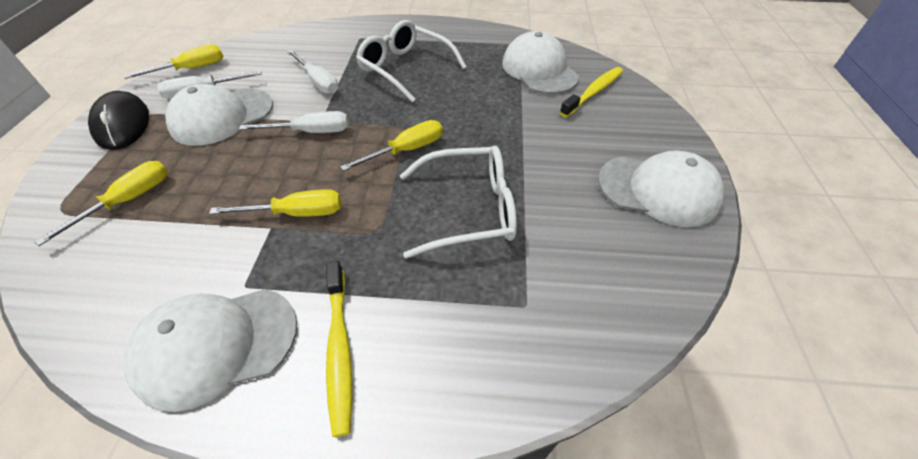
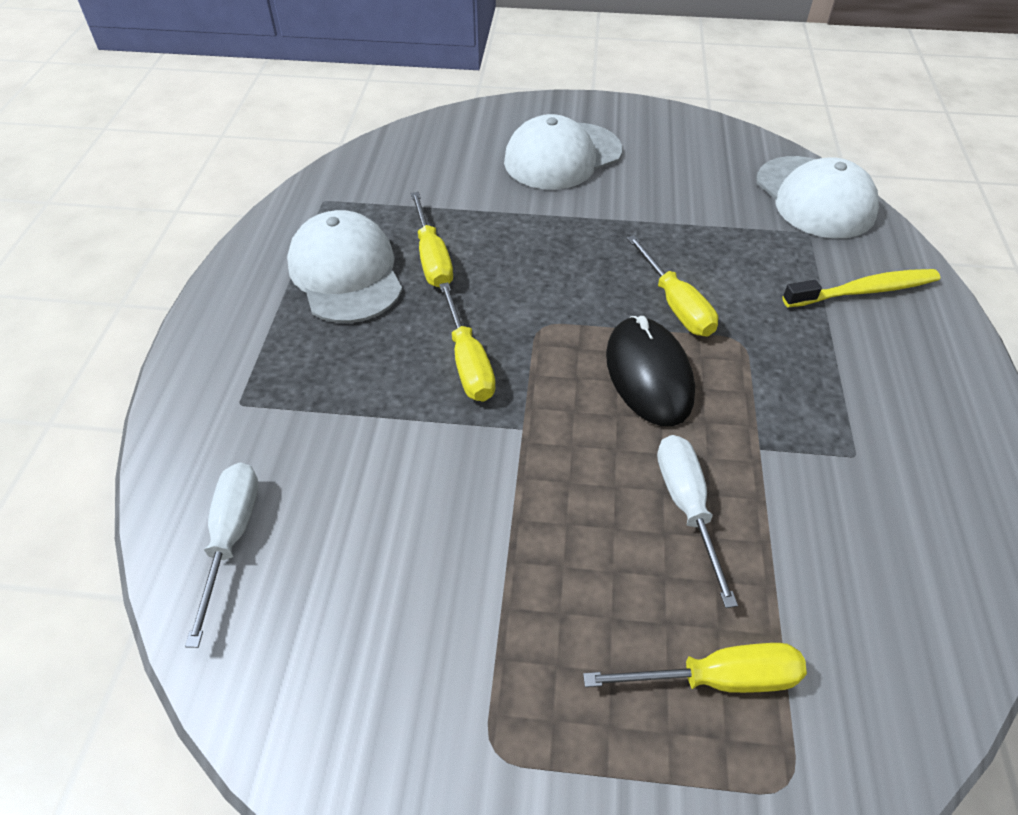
white cap: 4 -> 3
white glasses: 2 -> 0
white screwdriver: 3 -> 2
yellow toothbrush: 2 -> 1

